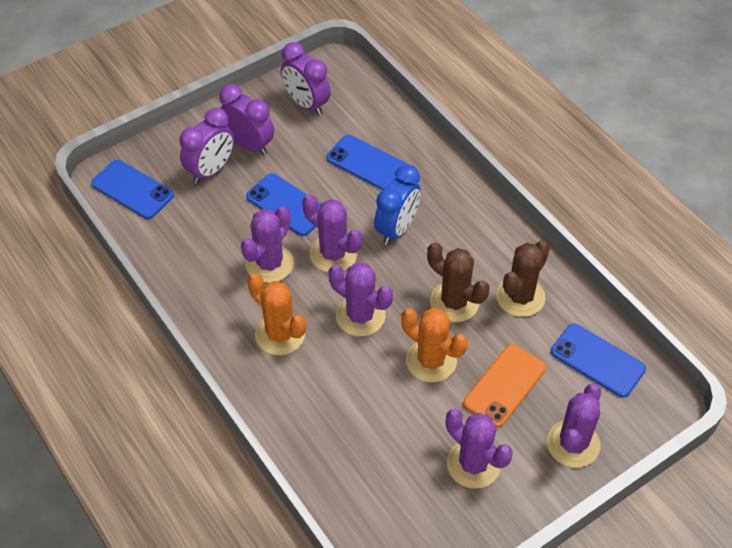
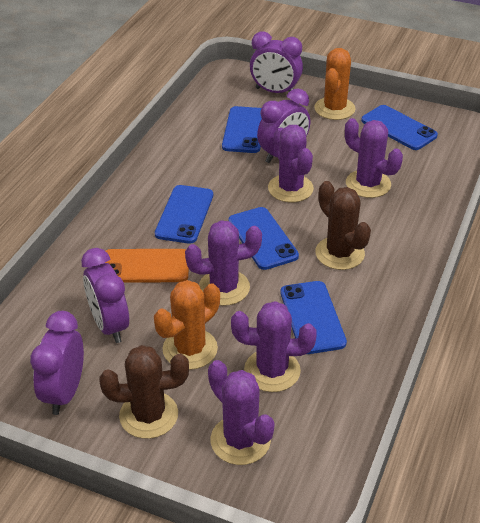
blue clock: 1 -> 0
blue phone: 4 -> 5
purple clock: 3 -> 4

